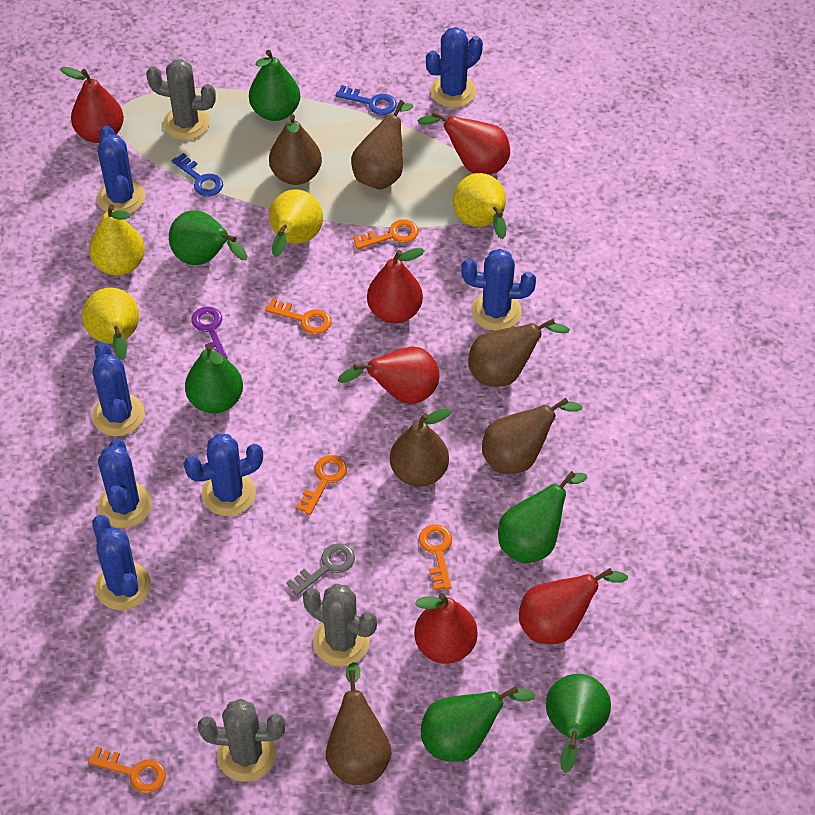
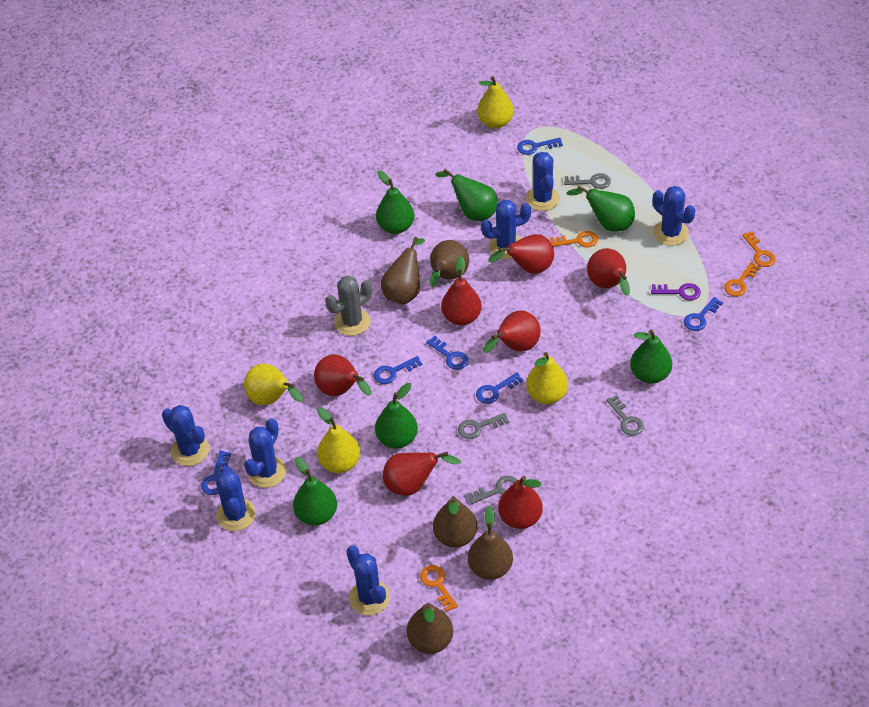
blue key: 2 -> 6
brown pear: 6 -> 5
grey cactus: 3 -> 1
grey key: 1 -> 4
orange key: 5 -> 4
red pear: 6 -> 7

